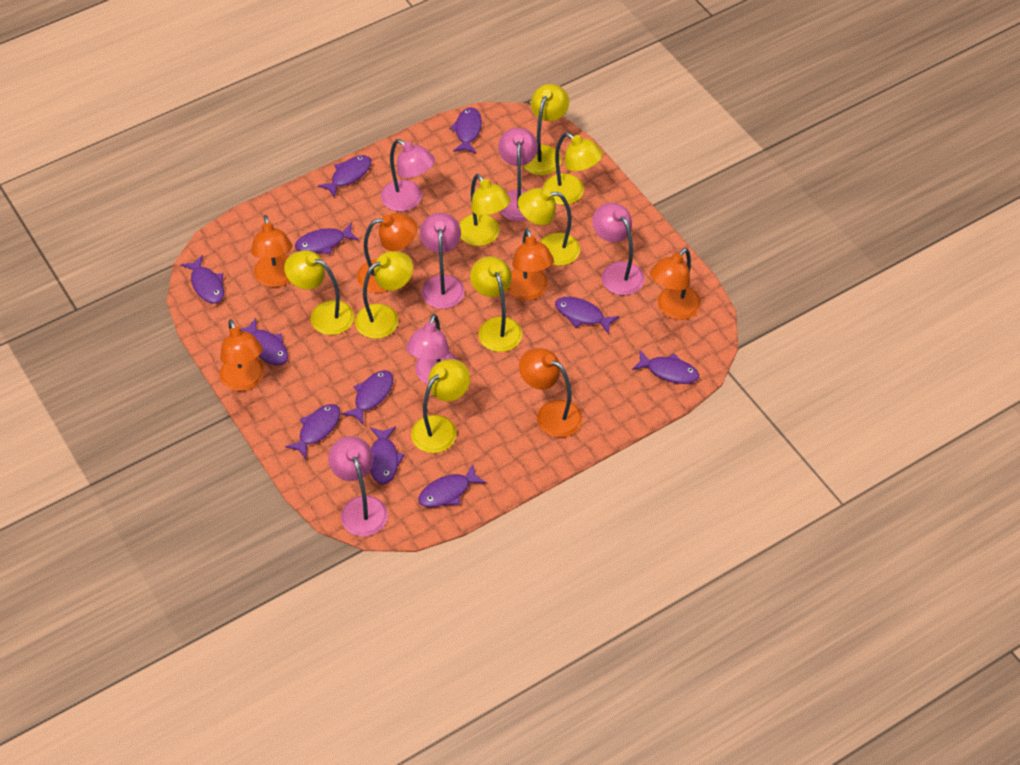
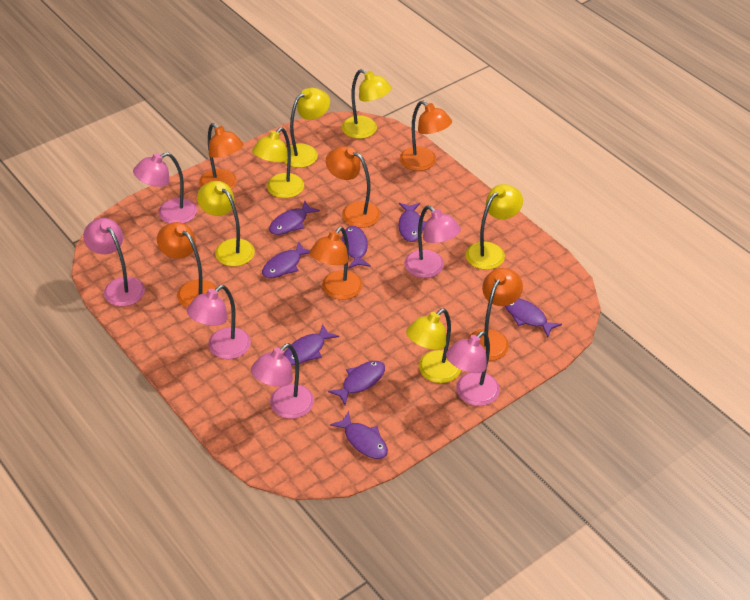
purple fish: 11 -> 8
yellow lamp: 8 -> 6

